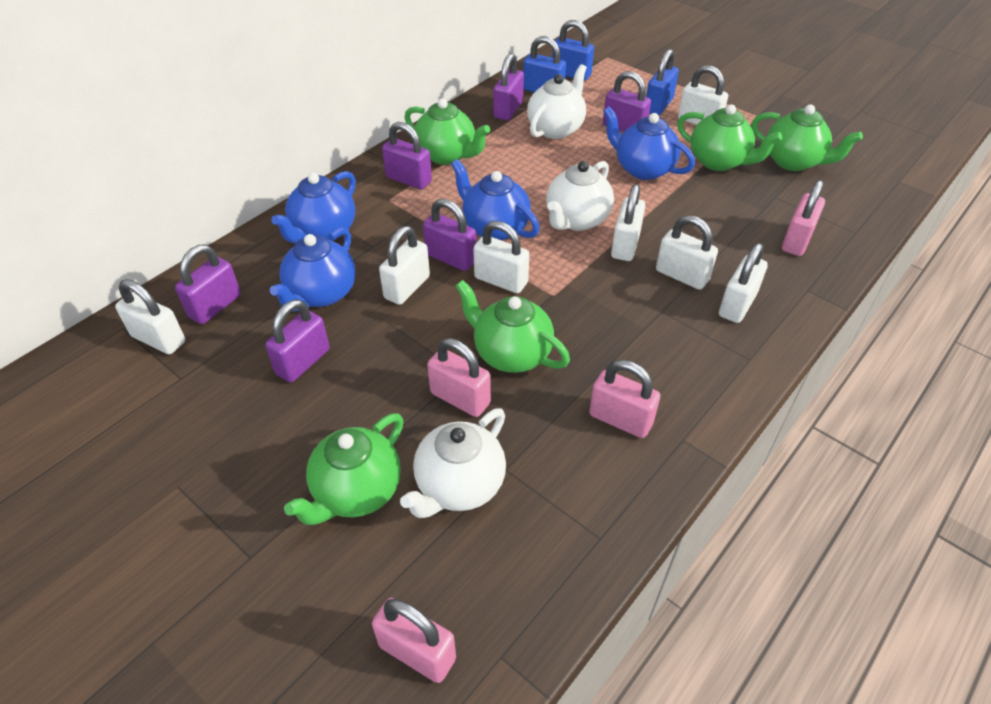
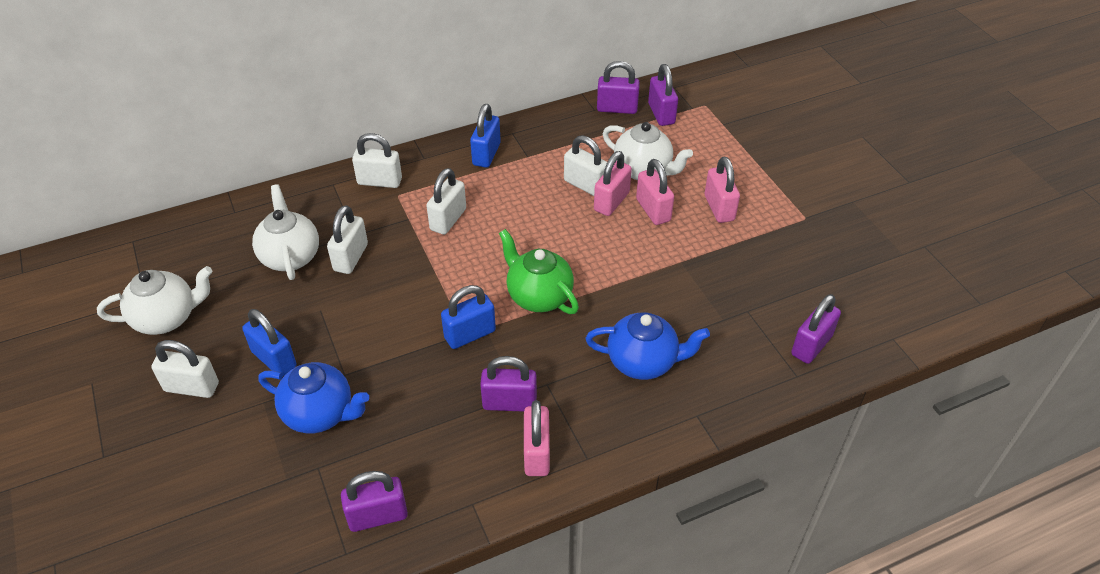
blue teapot: 4 -> 2
green teapot: 5 -> 1
purple padlock: 6 -> 5
white padlock: 7 -> 5

